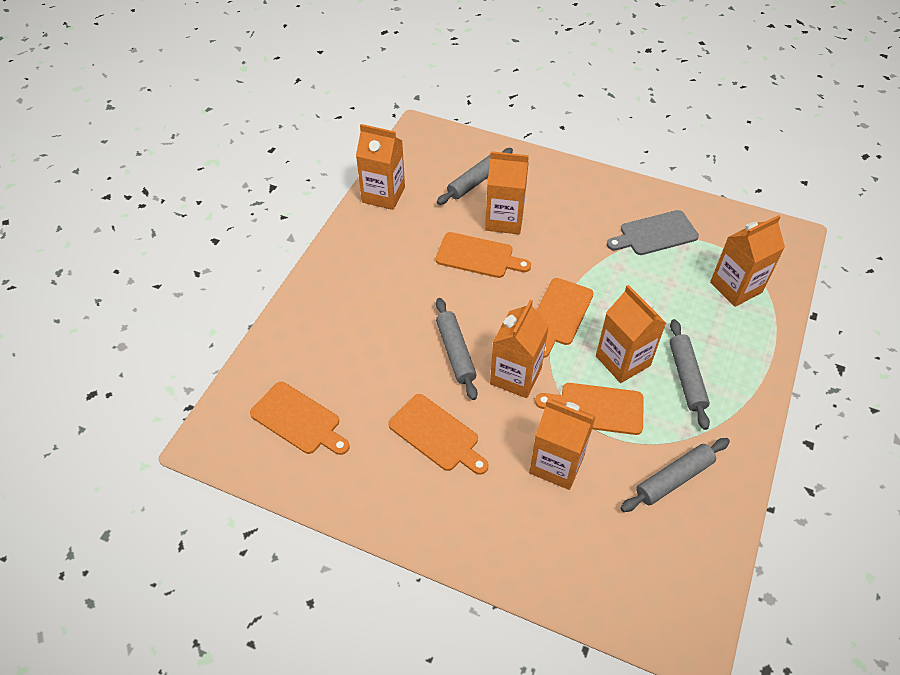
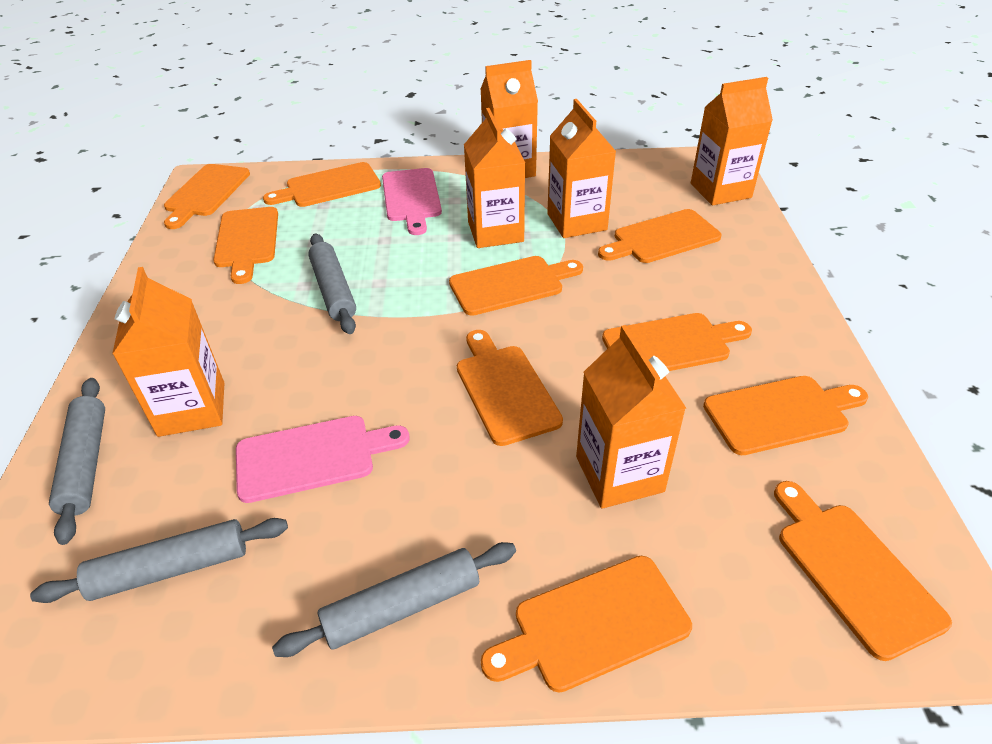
grey cutting board: 1 -> 0
orange cutting board: 5 -> 10
pink cutting board: 0 -> 2

